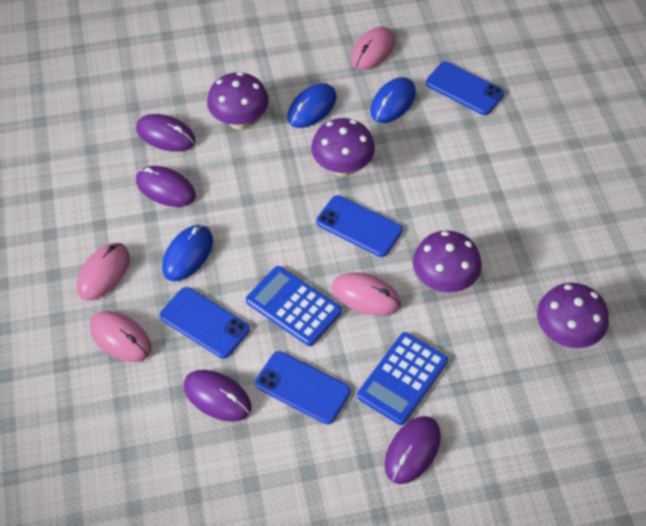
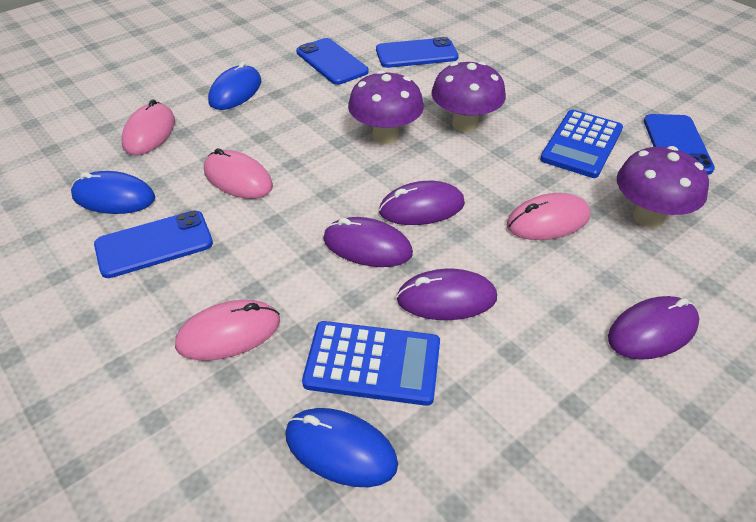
purple mushroom: 4 -> 3

